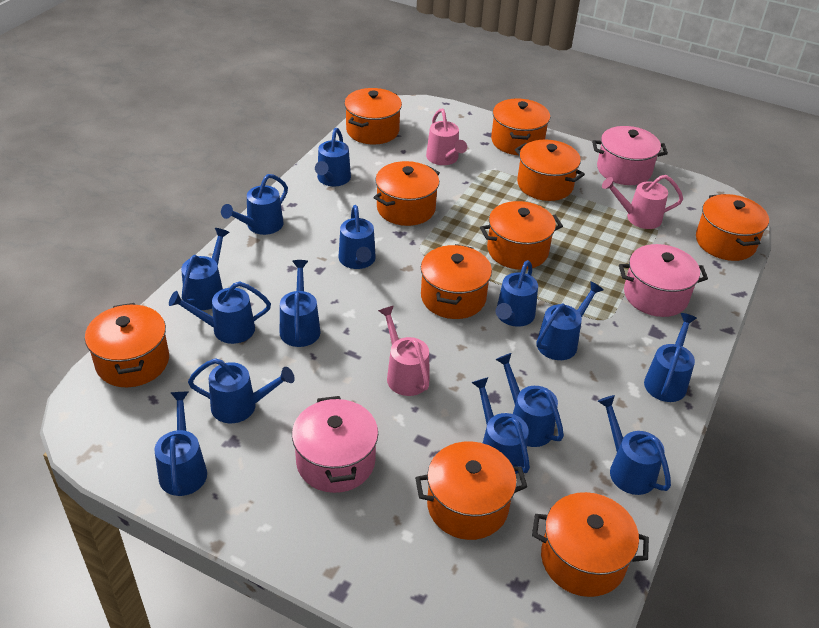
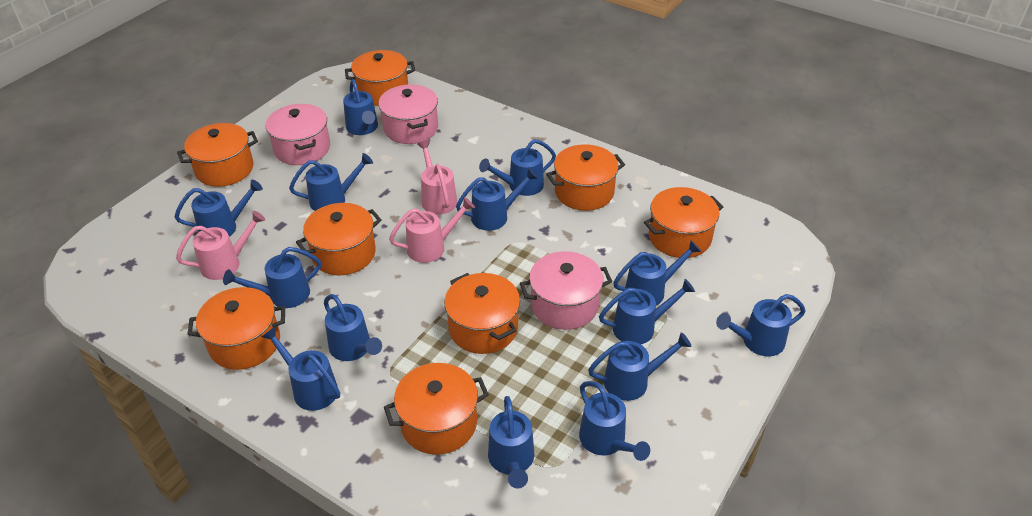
orange pot: 10 -> 8

